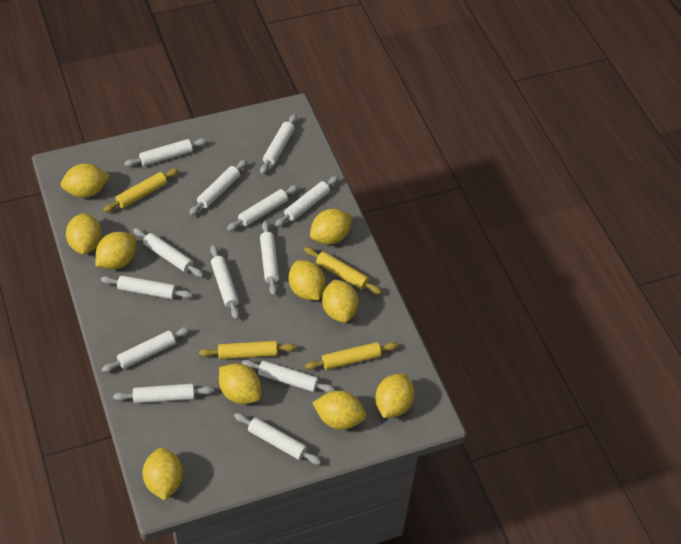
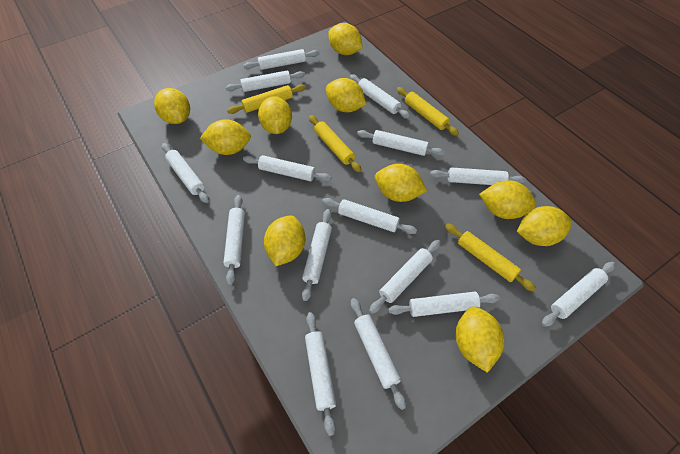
white rolling pin: 13 -> 15

